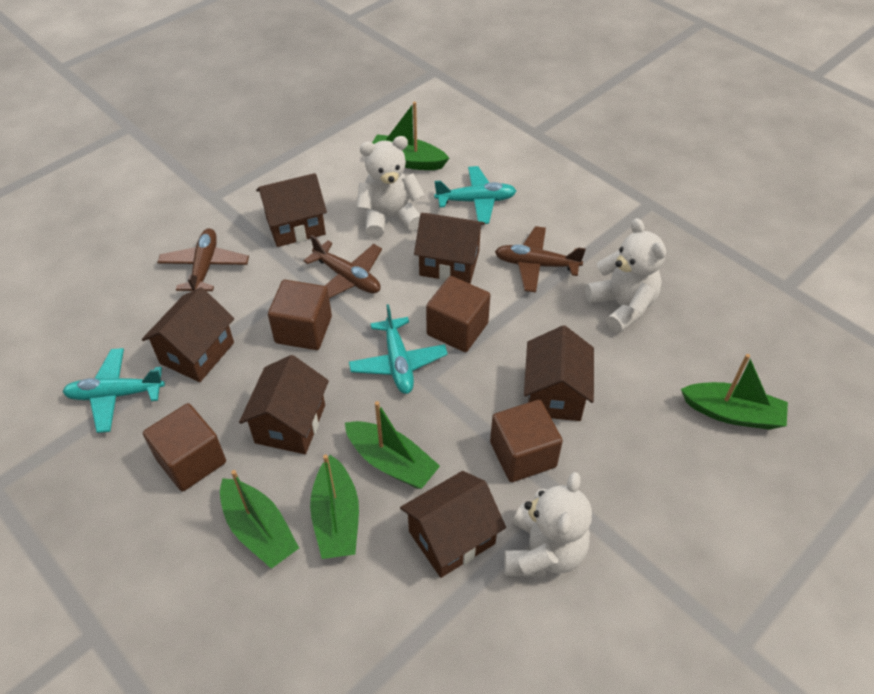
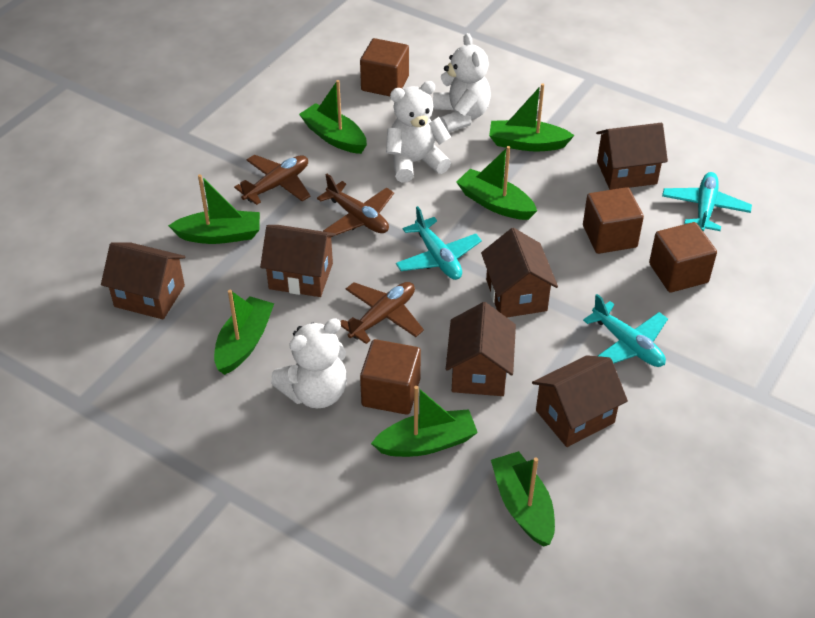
green boat: 5 -> 7

